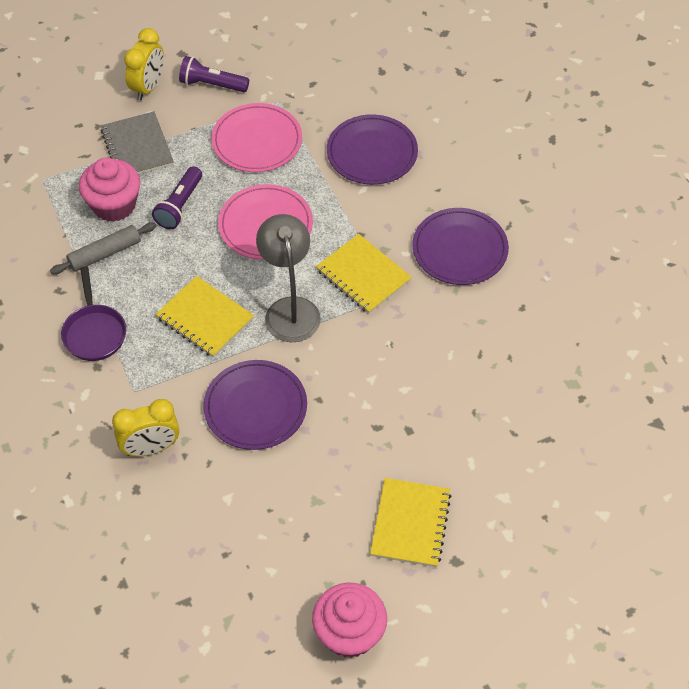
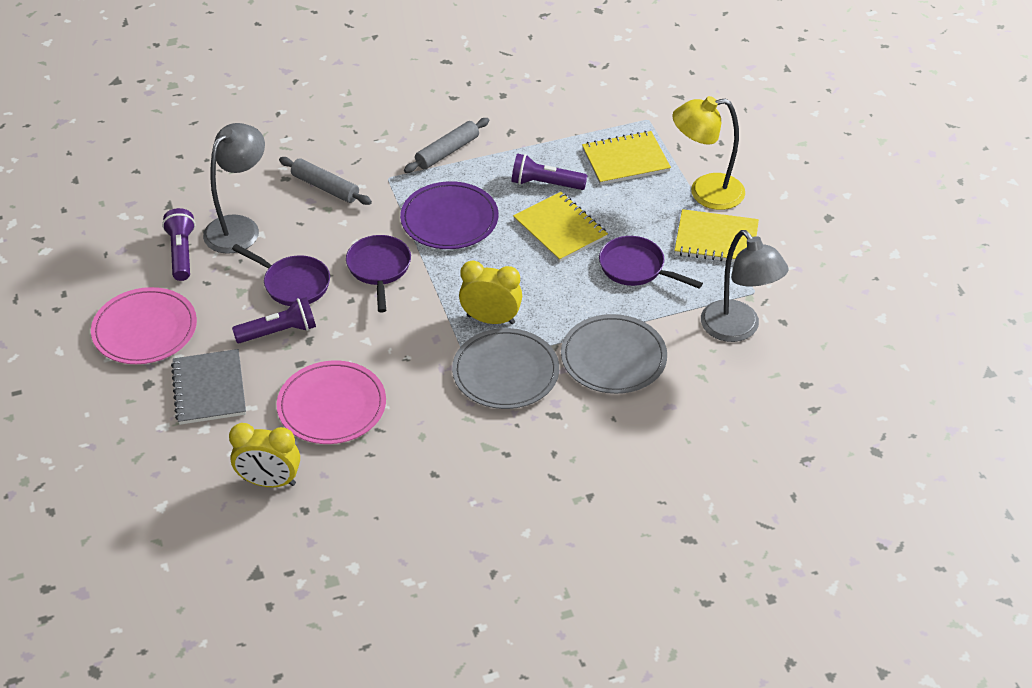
grey lamp: 1 -> 2
grey plate: 0 -> 2
grey rolling pin: 1 -> 2
pink cupcake: 2 -> 0
purple flashlight: 2 -> 3
purple pan: 1 -> 3
purple plate: 3 -> 1
yellow lamp: 0 -> 1

